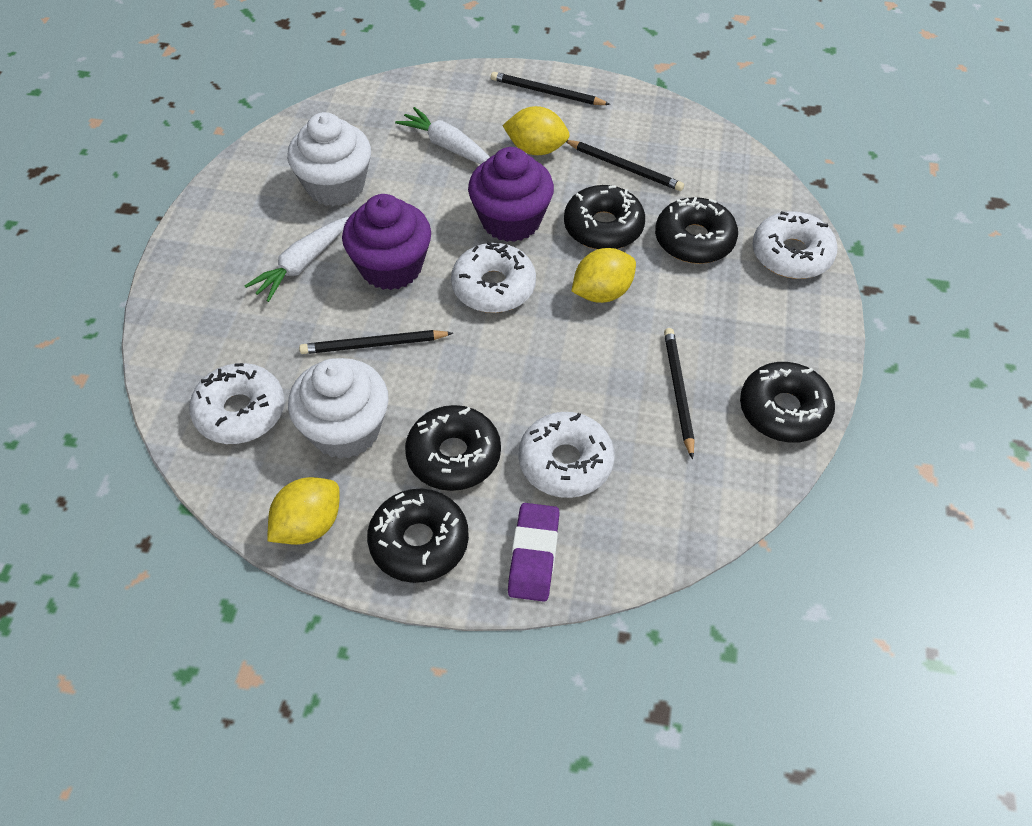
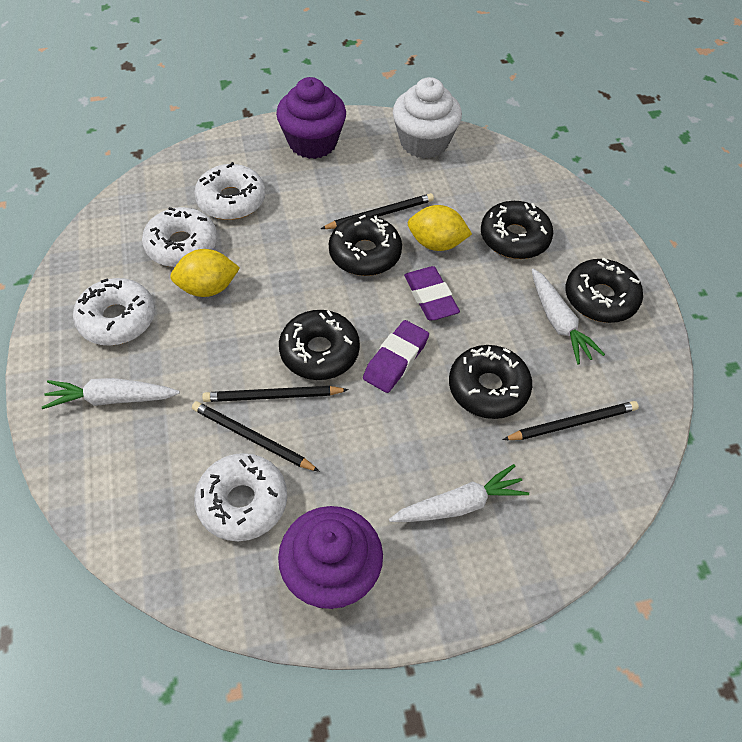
purple eraser: 1 -> 2
white carrot: 2 -> 3
white cupcake: 2 -> 1
yellow lemon: 3 -> 2

